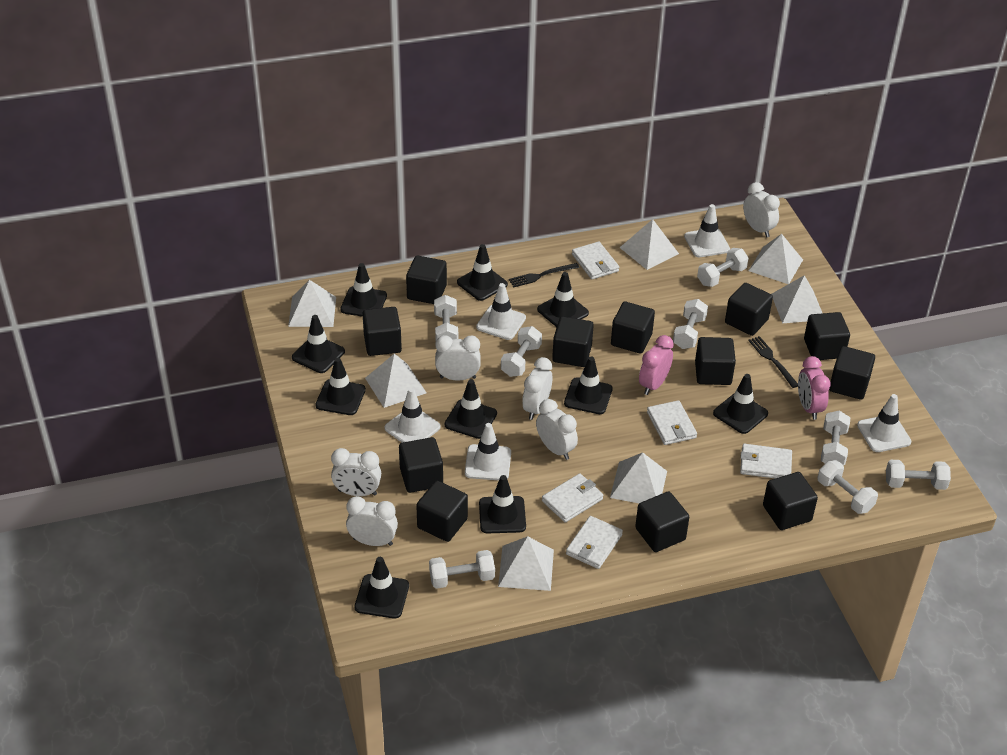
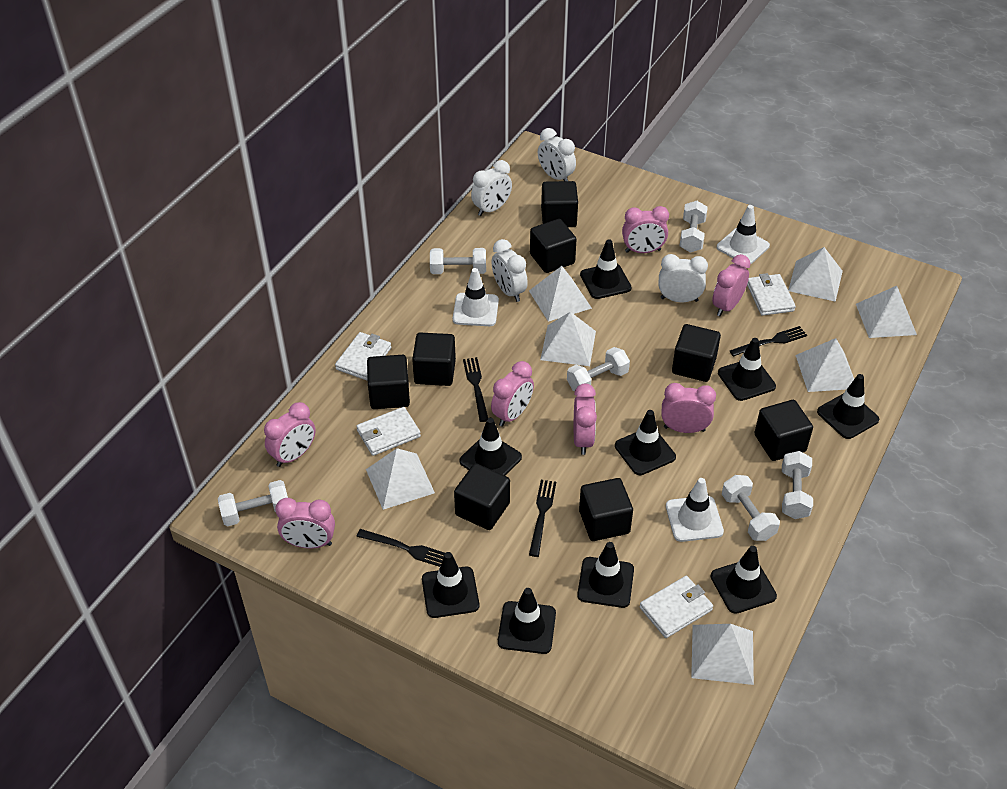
black cube: 12 -> 8
black fork: 2 -> 4
black traffic cone: 10 -> 9
pink clock: 2 -> 7
white clock: 6 -> 4
white dumbbell: 8 -> 6
white traffic cone: 5 -> 3
white wallet: 5 -> 4

